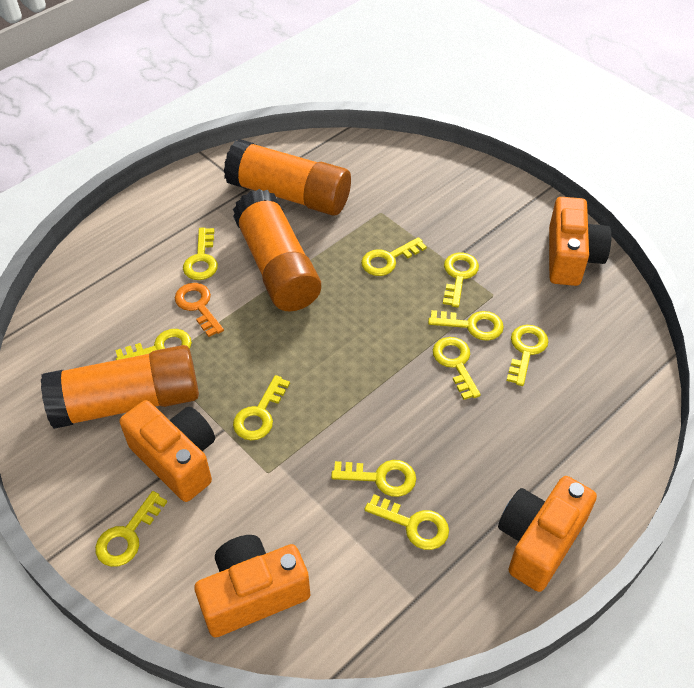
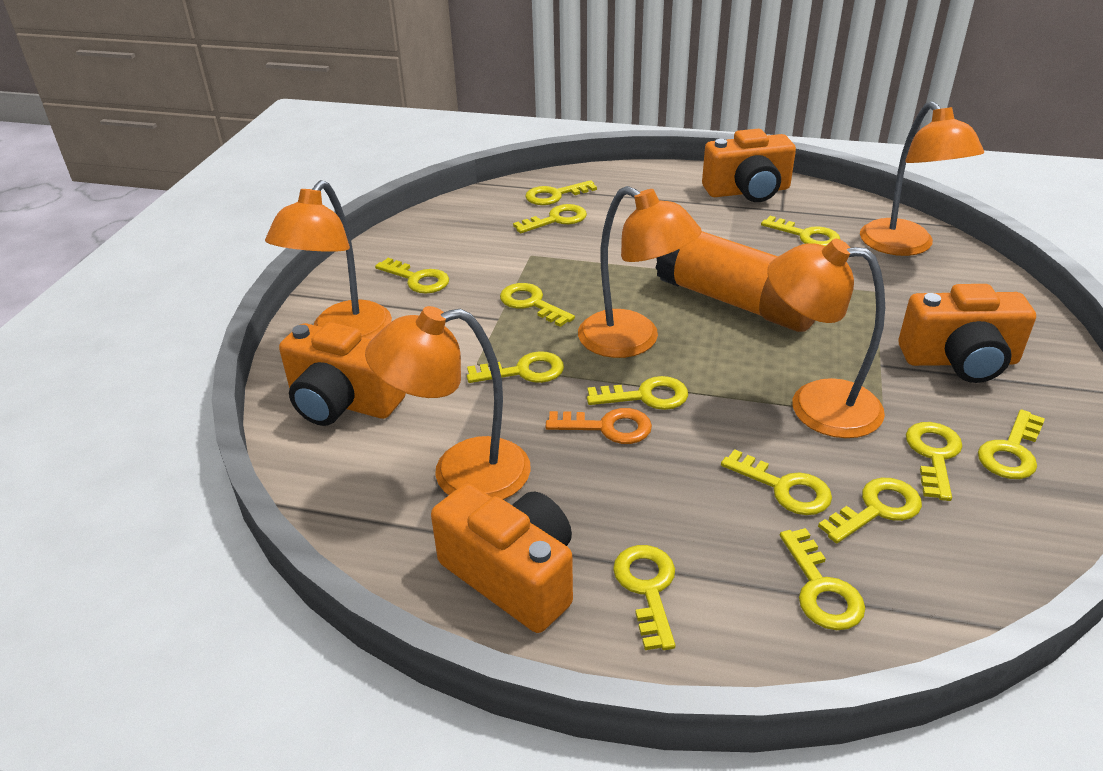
orange glue stick: 3 -> 1
orange lamp: 0 -> 5
yellow key: 11 -> 13

